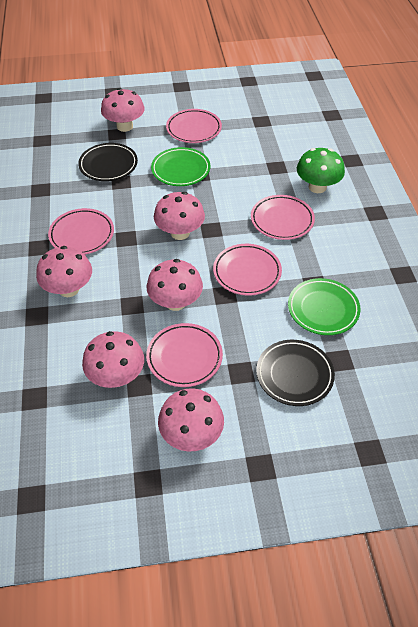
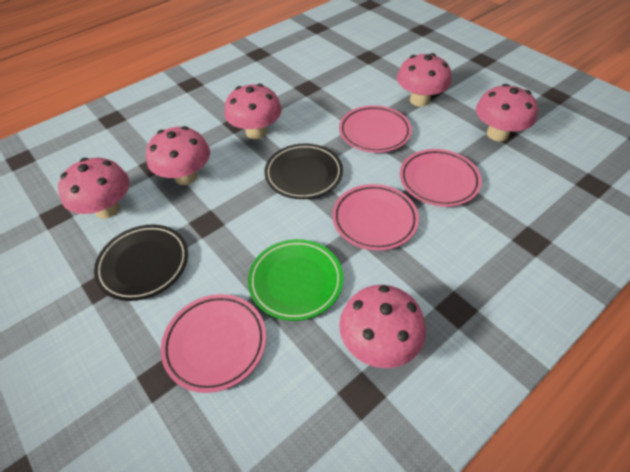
green mushroom: 1 -> 0
green plate: 2 -> 1
pink plate: 5 -> 4

